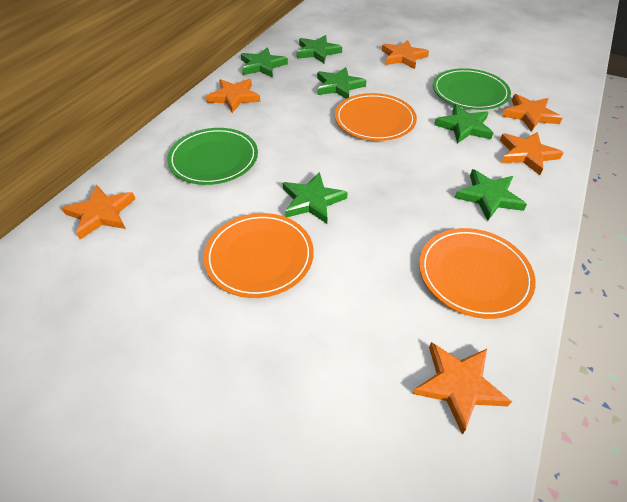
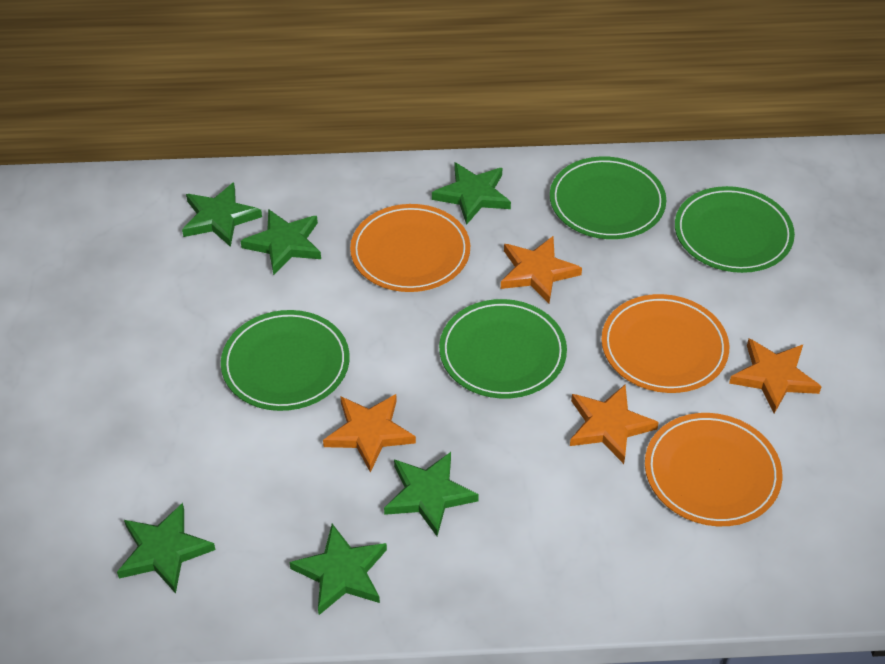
green plate: 2 -> 4
orange star: 6 -> 4

